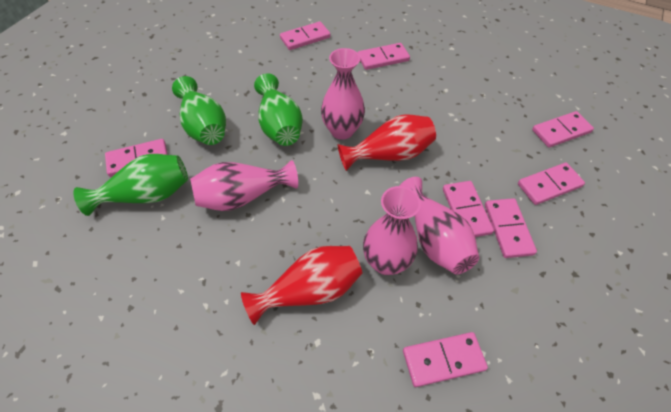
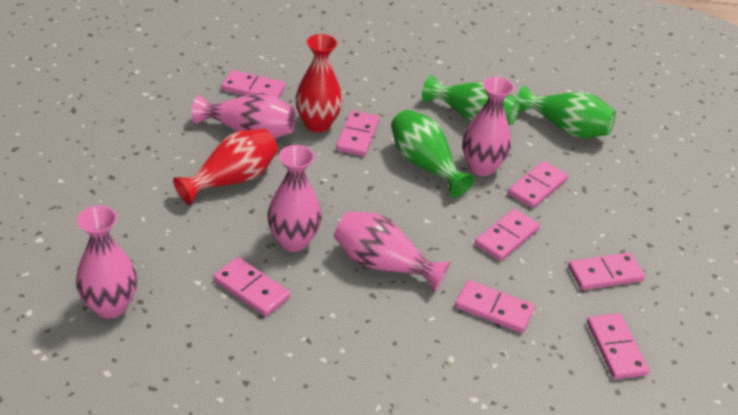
pink vase: 4 -> 5

